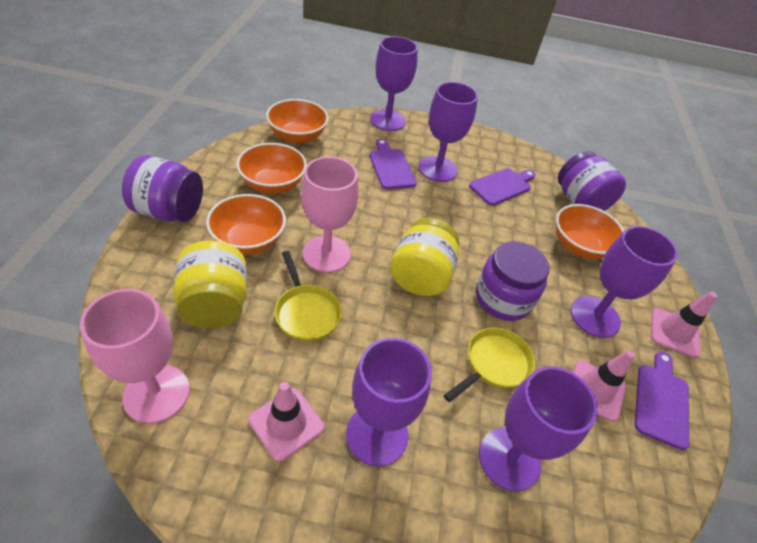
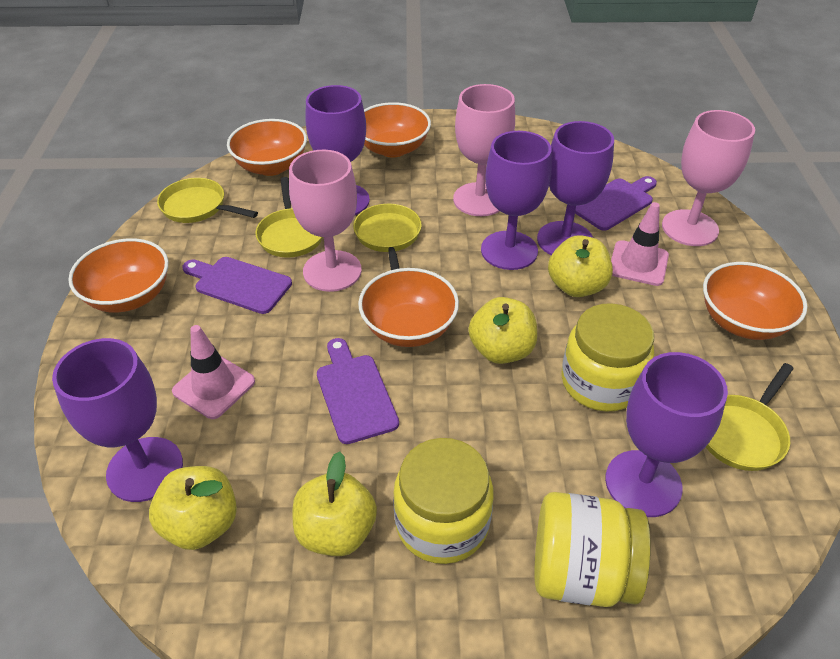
orange bowl: 4 -> 5
pink goblet: 2 -> 3
pink traffic cone: 3 -> 2
purple jar: 3 -> 0
yellow apple: 0 -> 4
yellow jar: 2 -> 3
yellow pan: 2 -> 4

